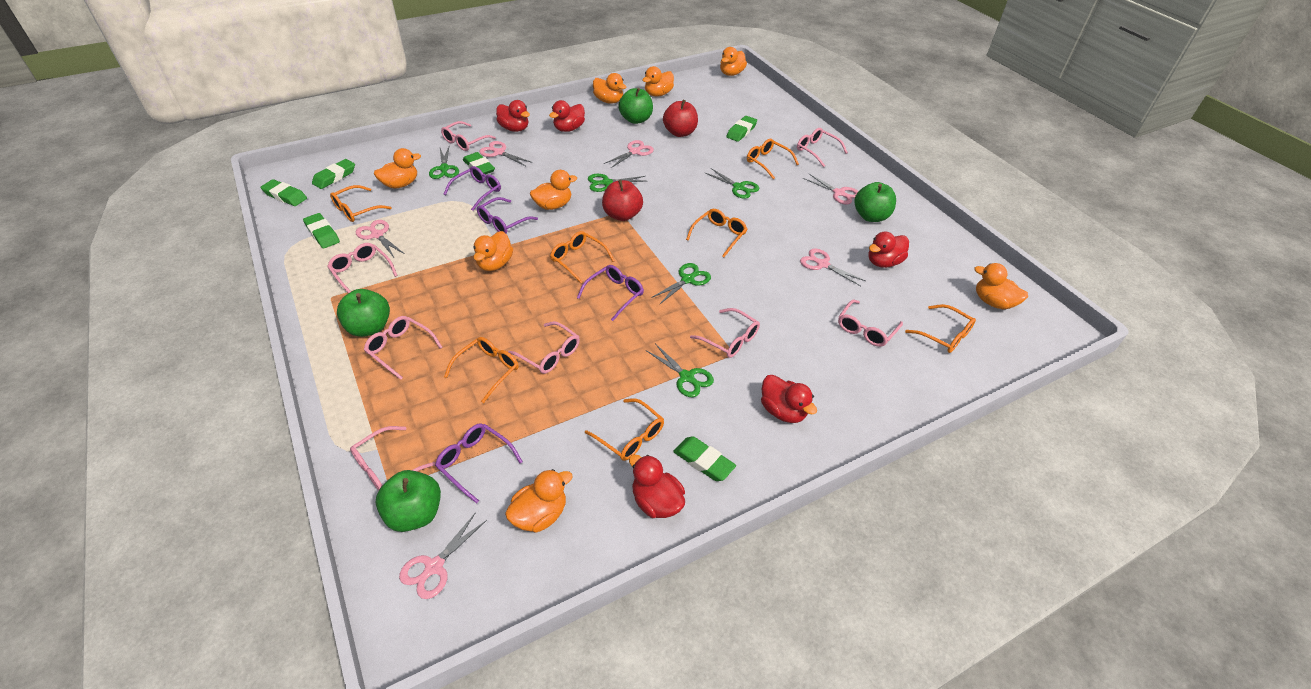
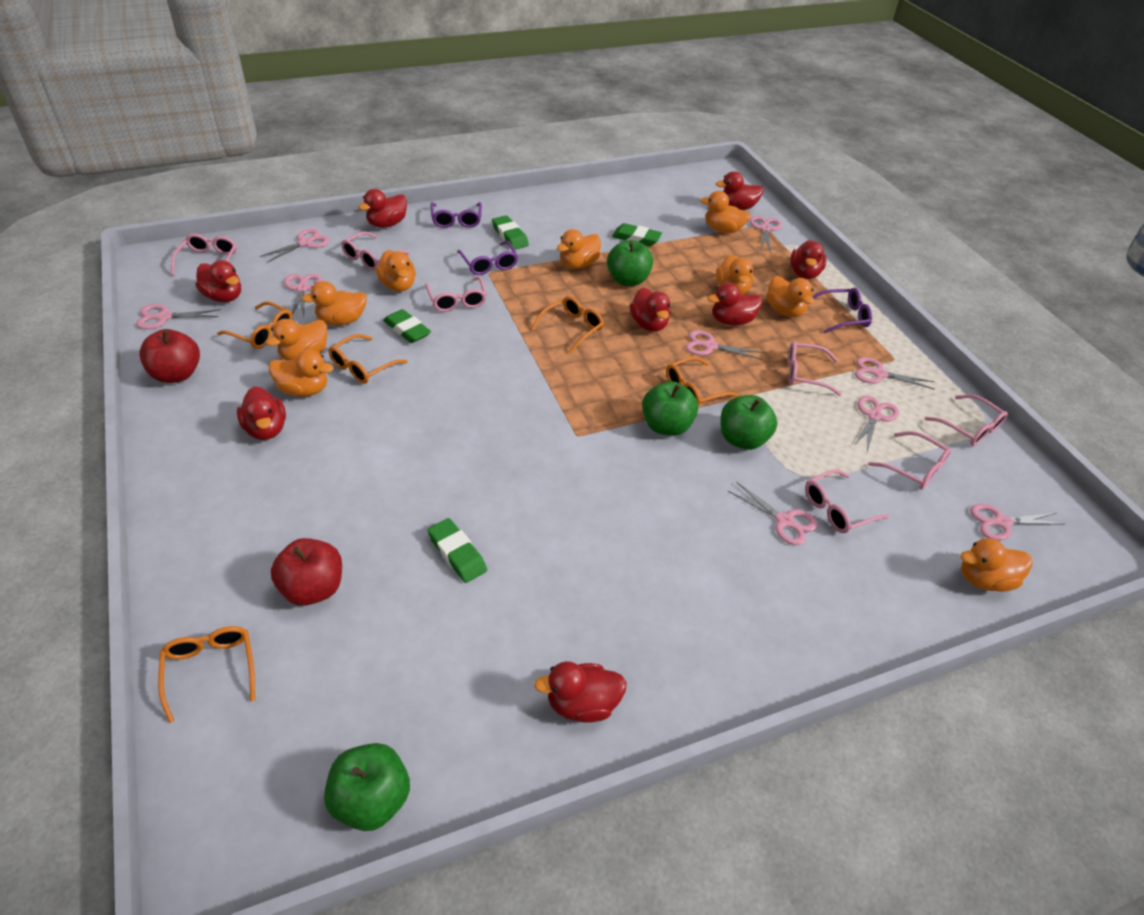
green eraser: 6 -> 4
green scissors: 5 -> 0
orange duck: 8 -> 9
orange glasses: 7 -> 5
pink glasses: 8 -> 7
pink scissors: 6 -> 9
purple glasses: 4 -> 3
red duck: 5 -> 8

